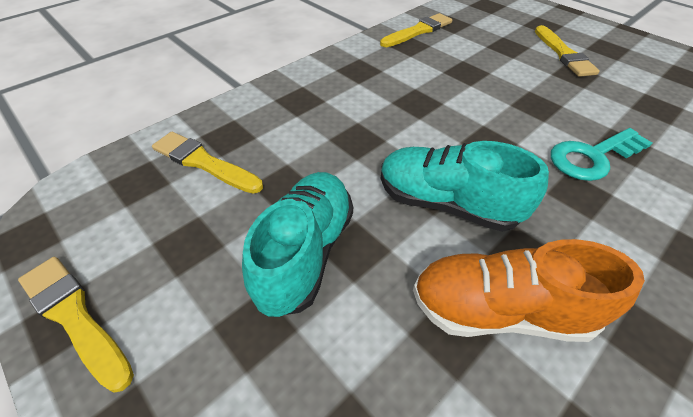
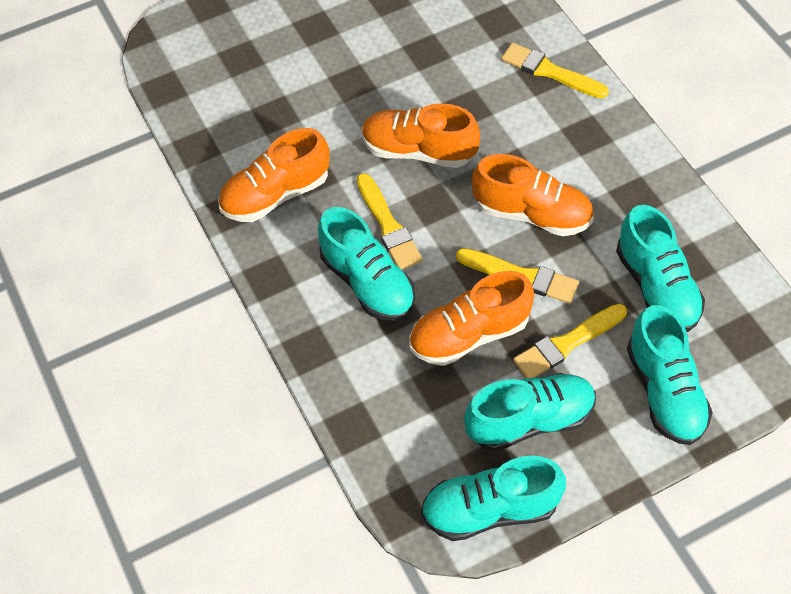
orange shoe: 1 -> 4
turquoise key: 1 -> 0
turquoise shoe: 2 -> 5

